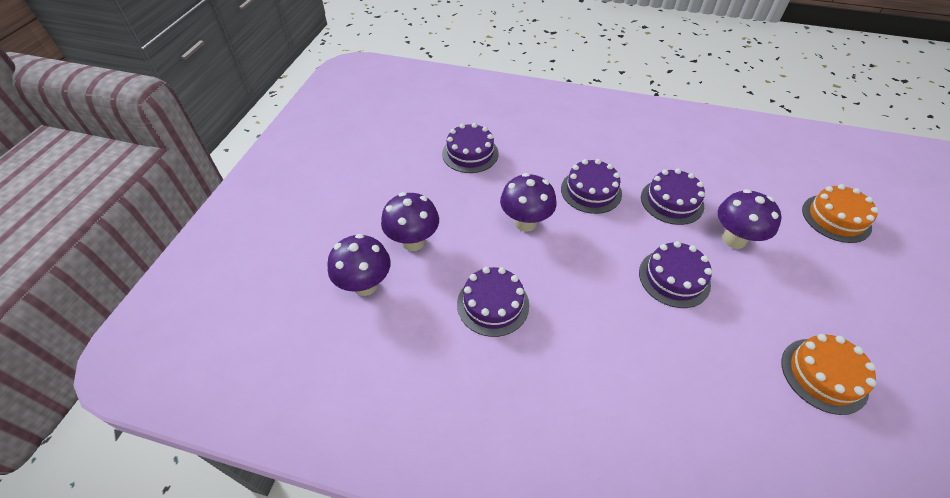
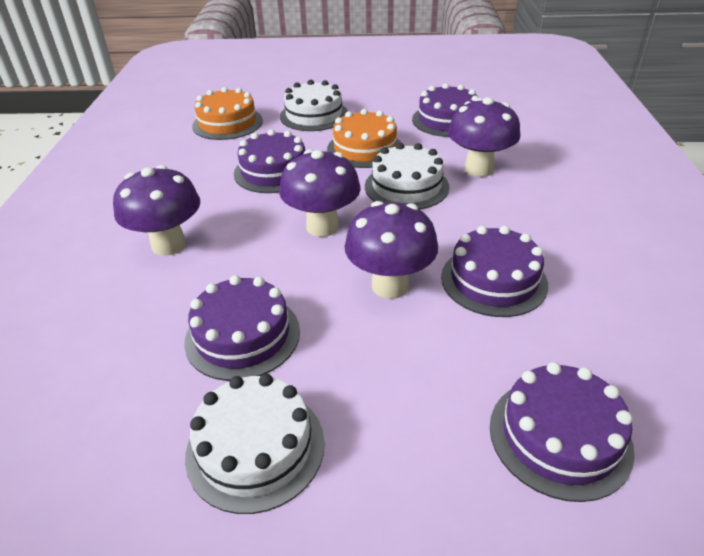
white cake: 0 -> 3

